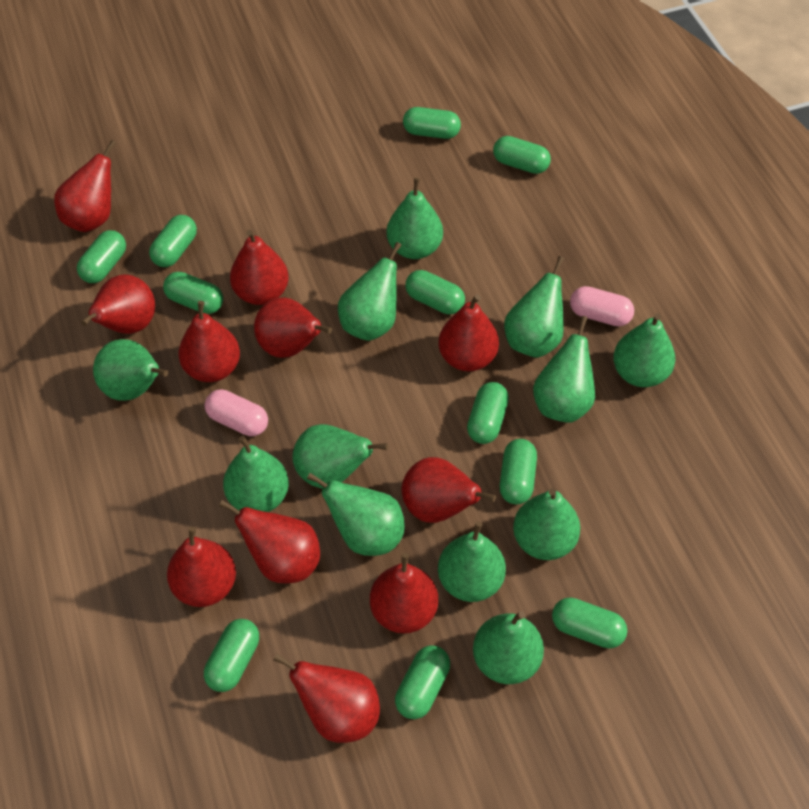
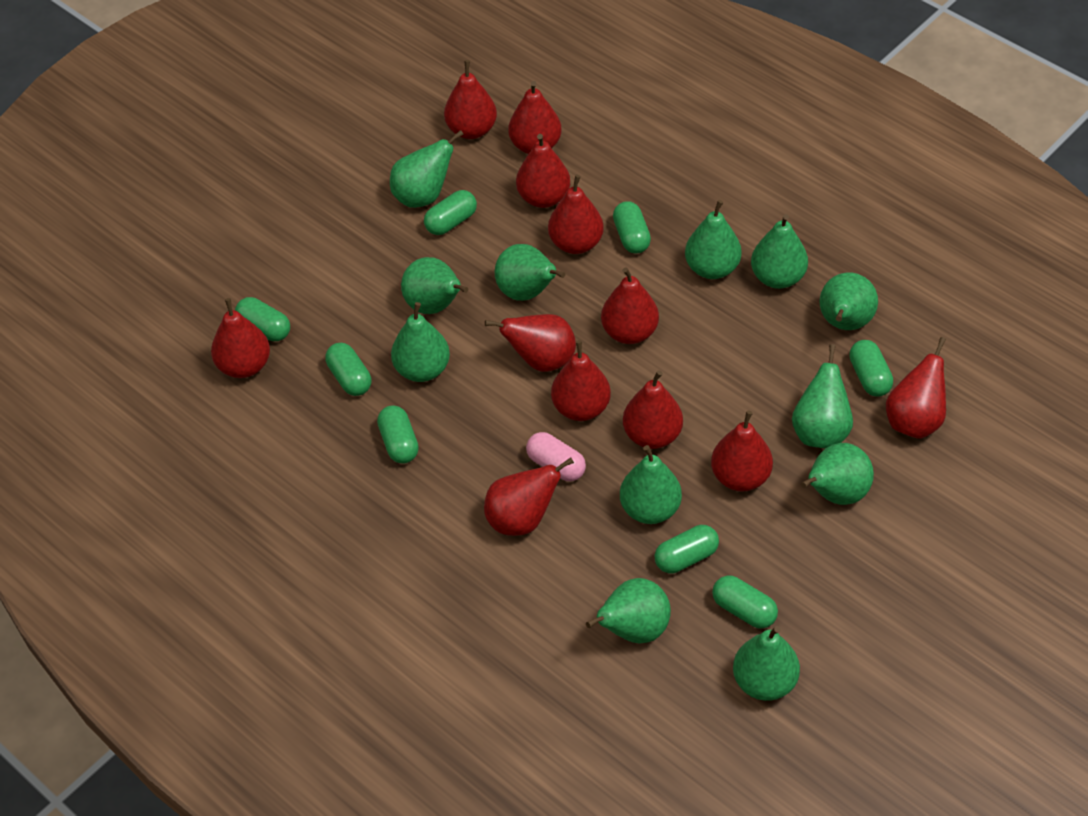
green capsule: 11 -> 8
pink capsule: 2 -> 1
red pear: 11 -> 12

